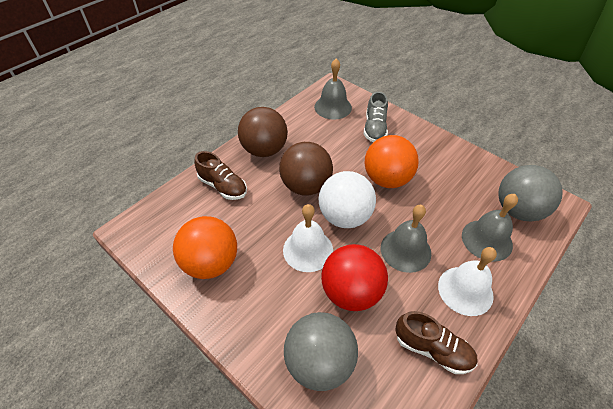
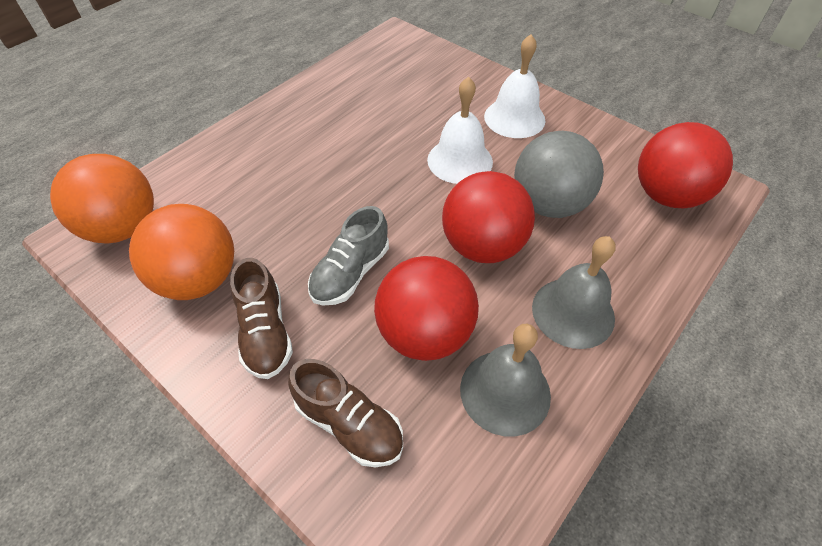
brown ball: 2 -> 0
grey ball: 2 -> 1
grey bell: 3 -> 2
red ball: 1 -> 3
white ball: 1 -> 0

